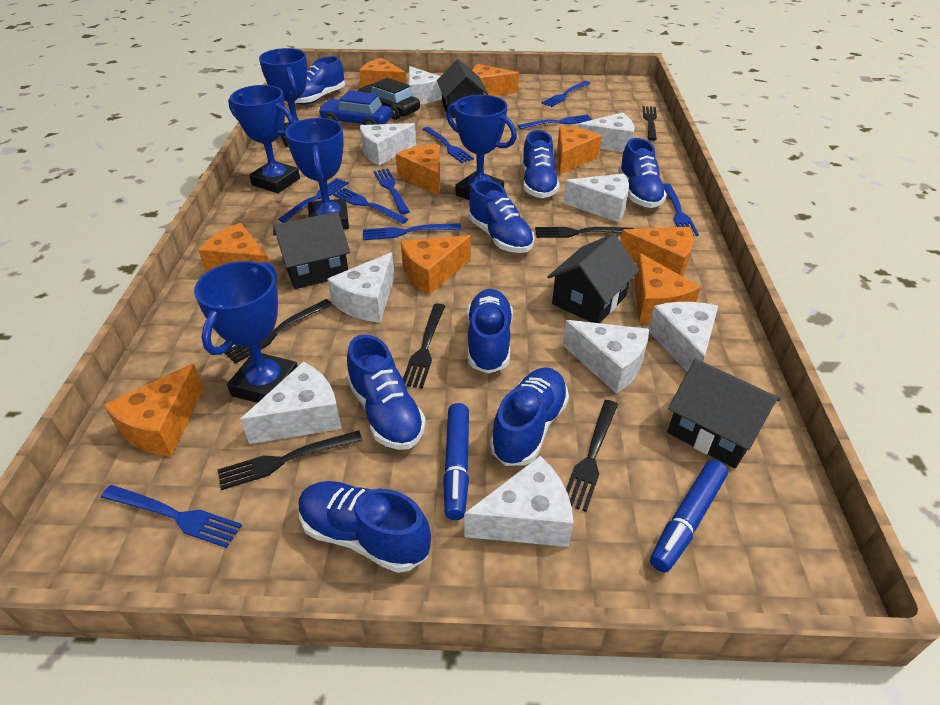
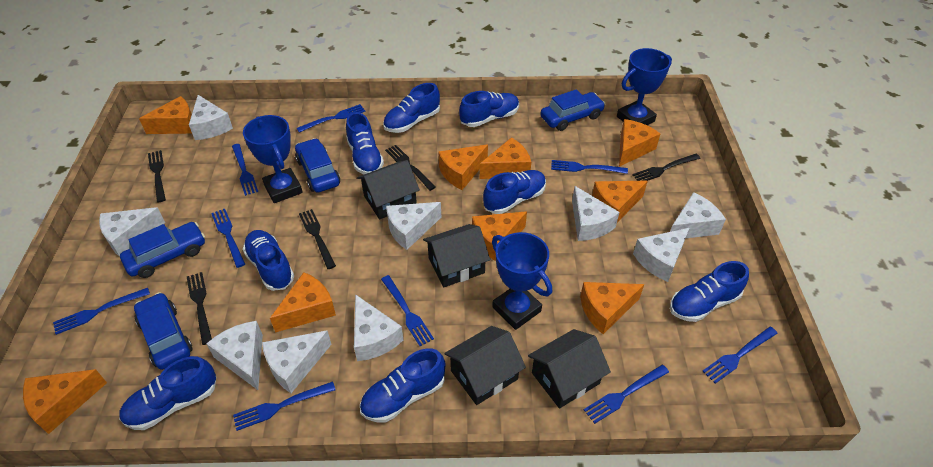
black car: 1 -> 0
black fork: 6 -> 5
blue car: 1 -> 4
blue marker: 2 -> 0
blue trophy: 5 -> 3

